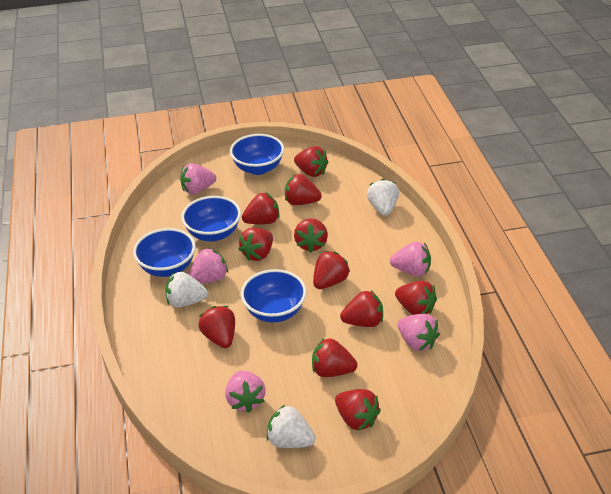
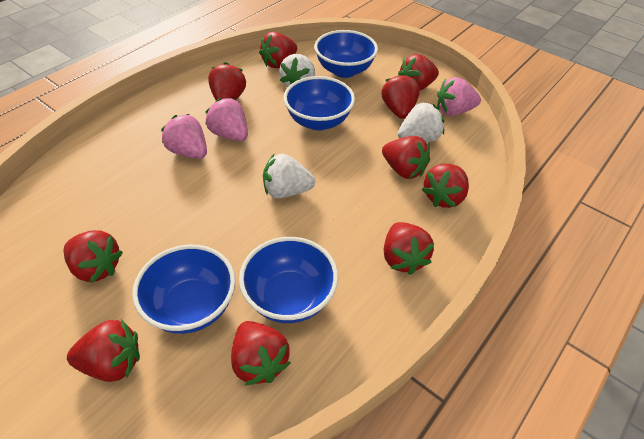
pink strawberry: 5 -> 3
red strawberry: 11 -> 10

